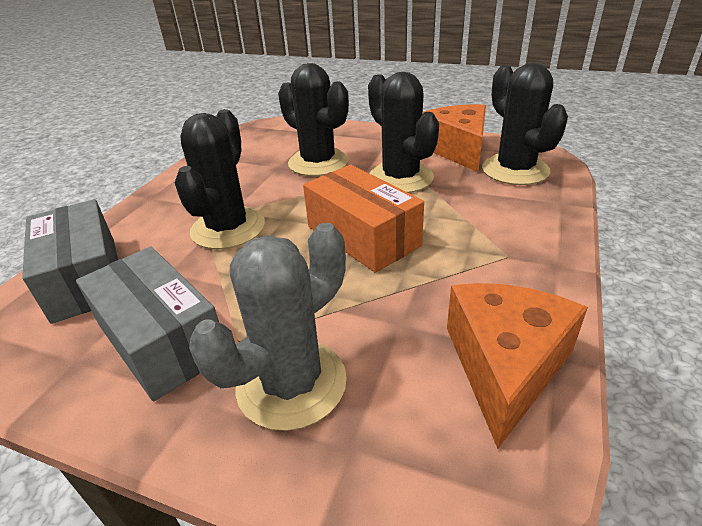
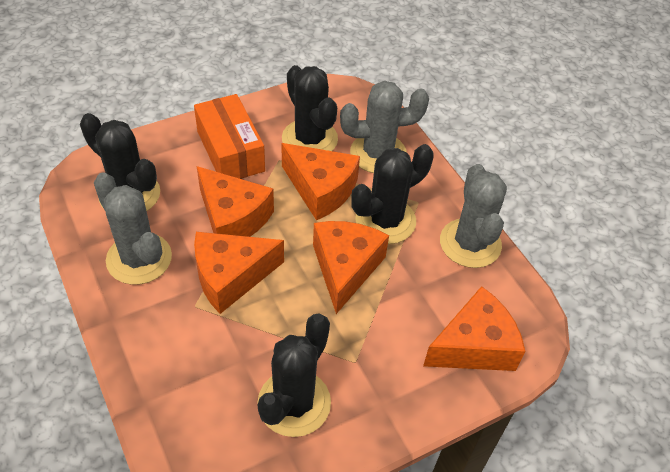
grey box: 2 -> 0
grey cactus: 1 -> 3
orange cheese: 2 -> 5

